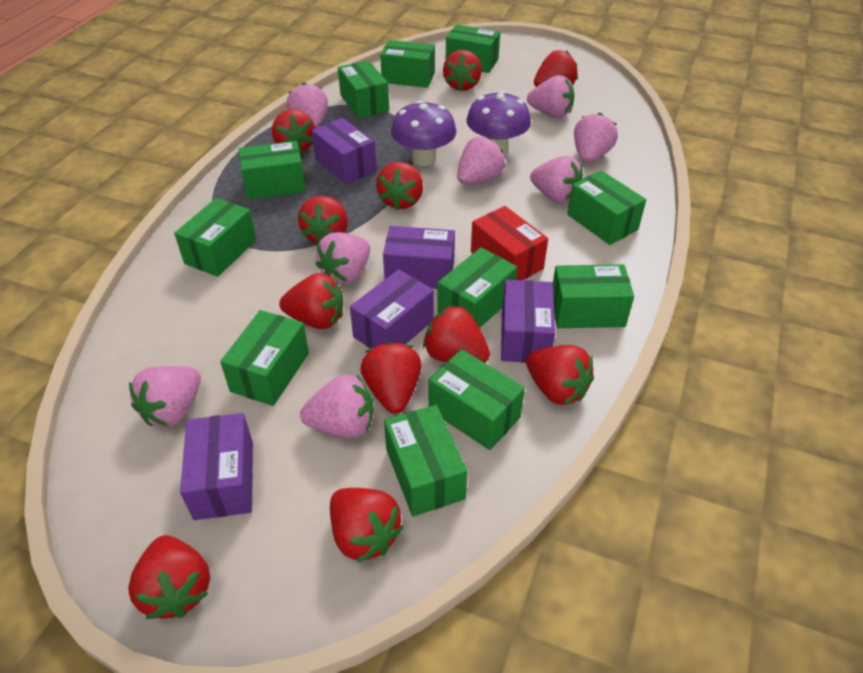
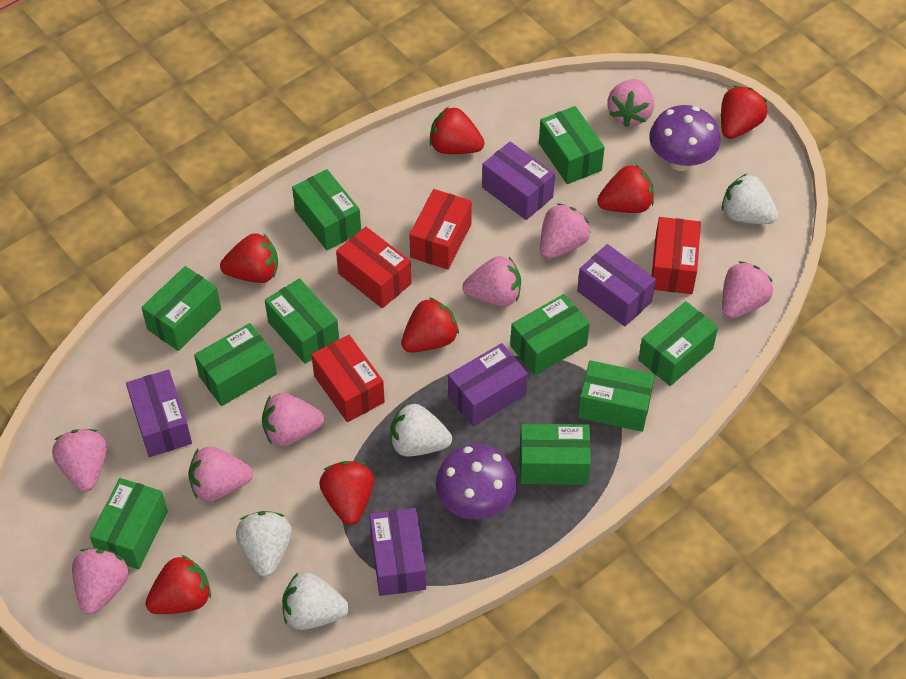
green box: 11 -> 10
red box: 1 -> 4
red strawberry: 11 -> 7
white strawberry: 0 -> 4

